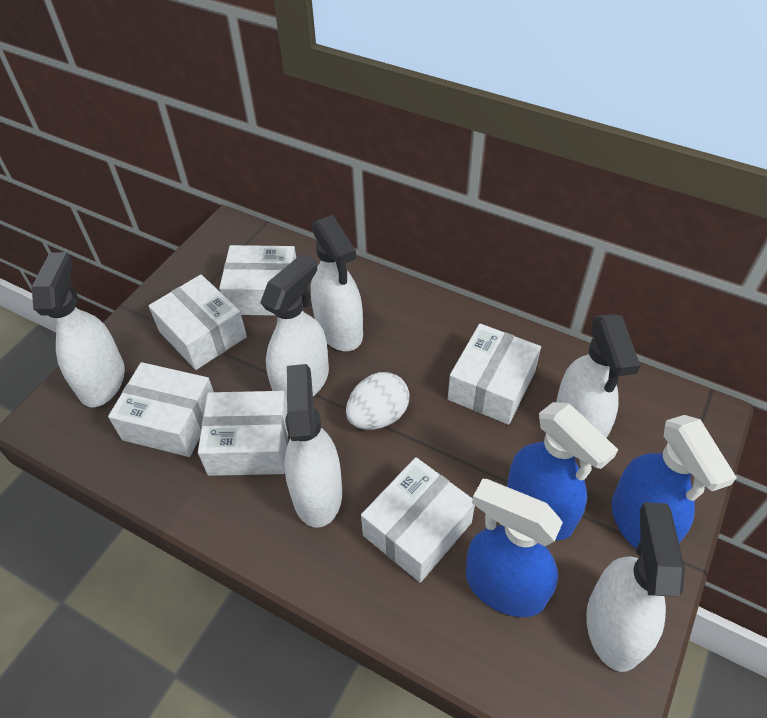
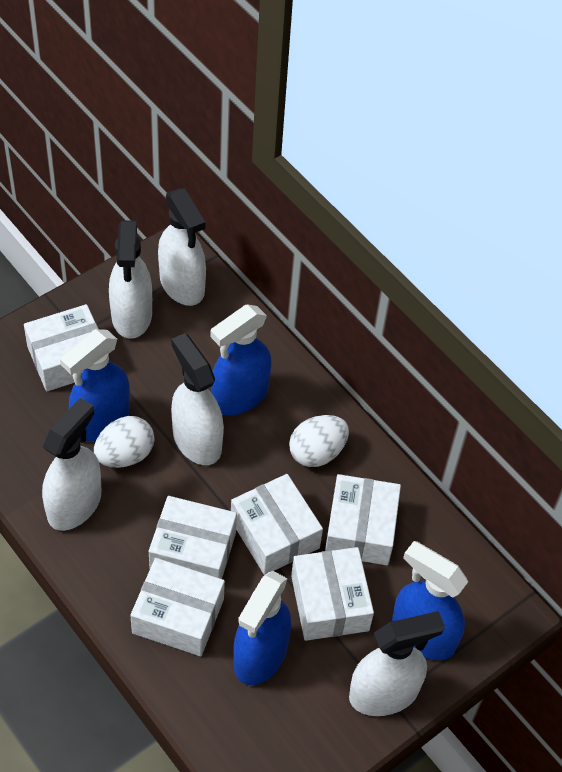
blue spray bottle: 3 -> 4
white egg: 1 -> 2
white spray bottle: 6 -> 5

